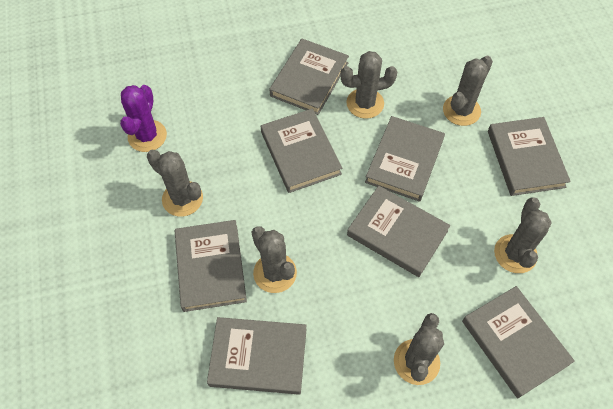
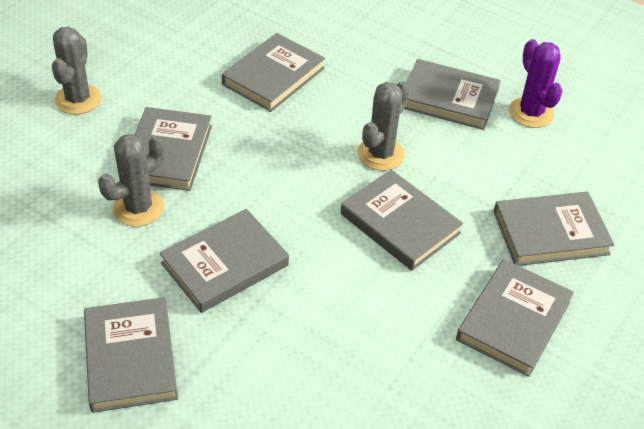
grey cactus: 6 -> 3

